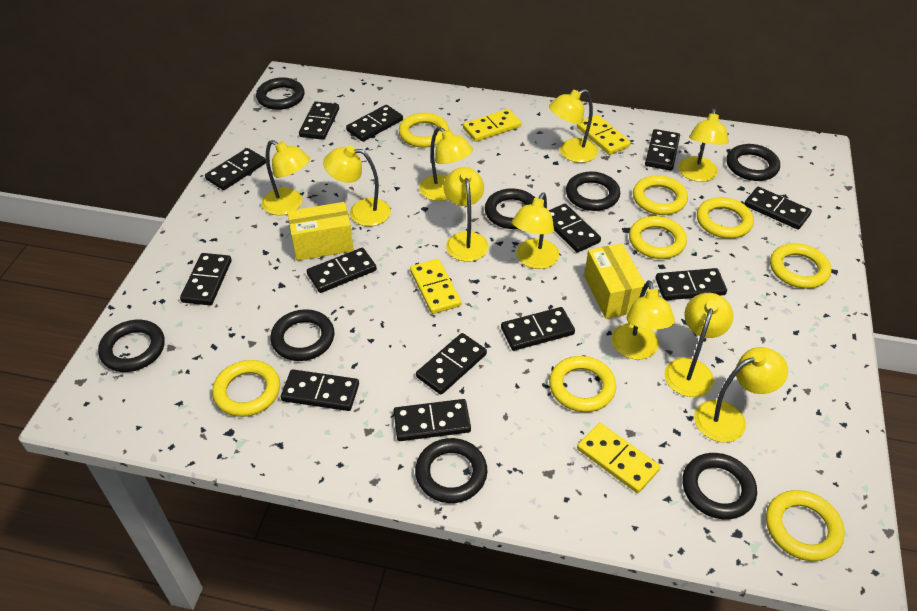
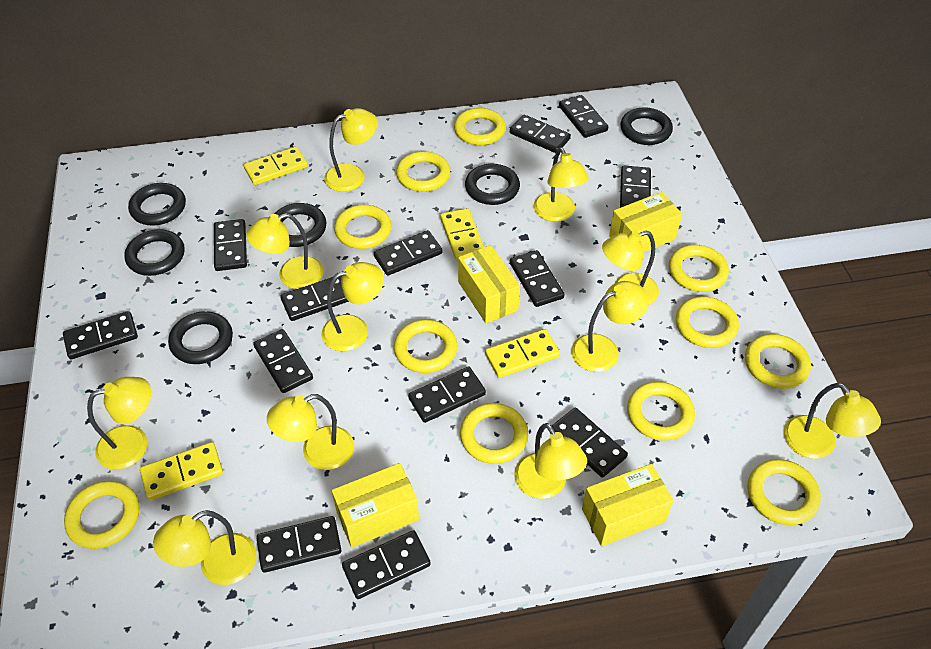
black ring: 8 -> 6
yellow box: 2 -> 4
yellow lamp: 10 -> 11
yellow ring: 8 -> 11

